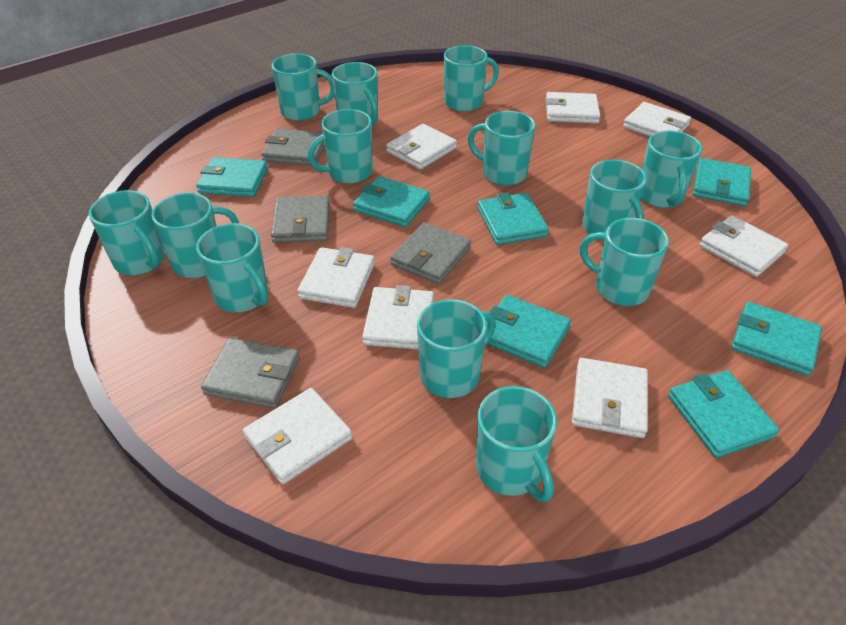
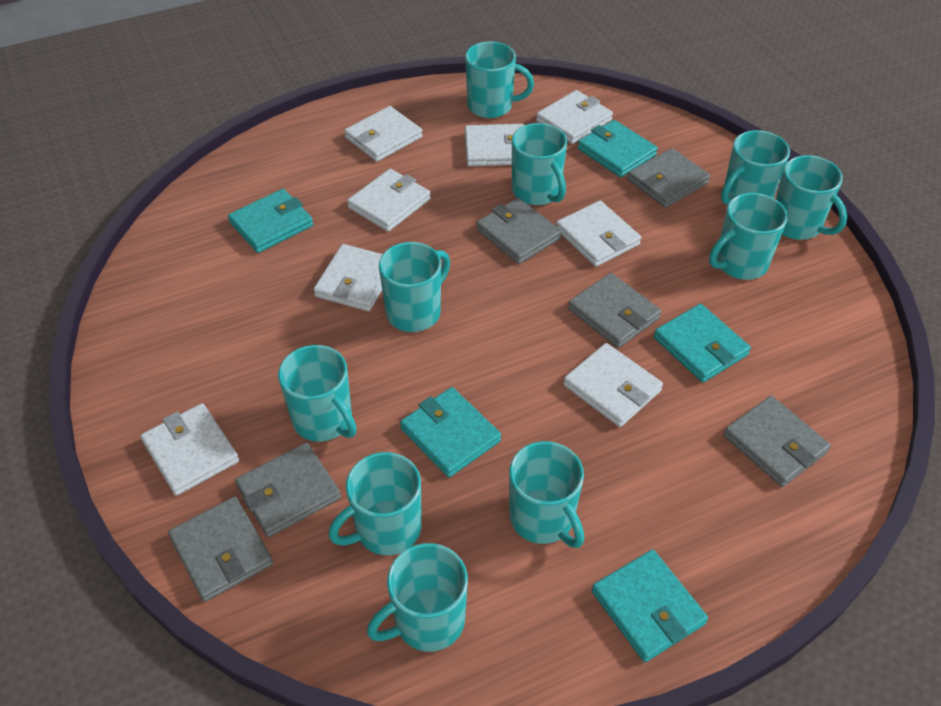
grey wallet: 4 -> 6
turquoise mug: 13 -> 10
turquoise wallet: 7 -> 5

